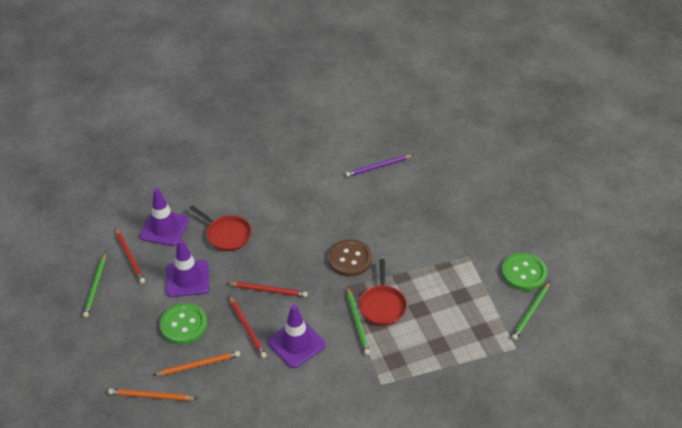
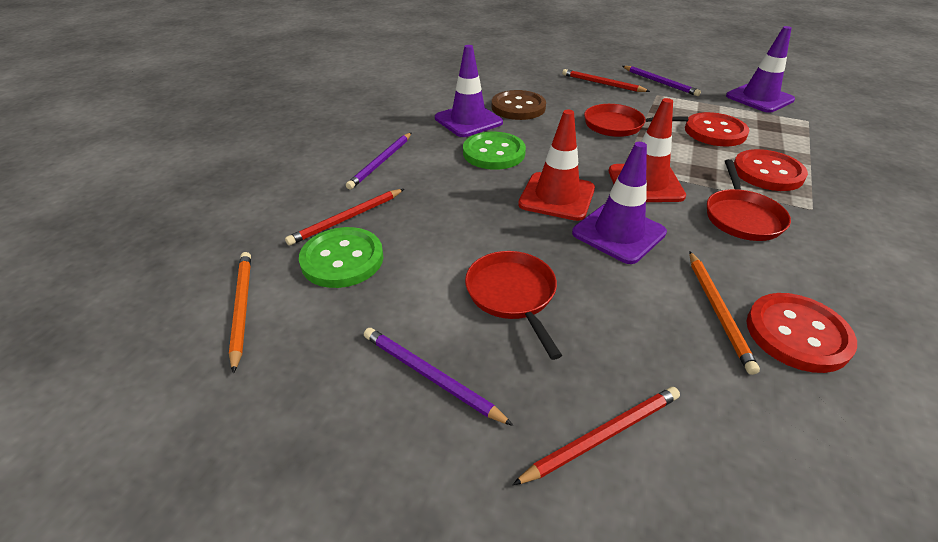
green pencil: 3 -> 0
purple pencil: 1 -> 3
red button: 0 -> 3
red pan: 2 -> 3
red traffic cone: 0 -> 2

